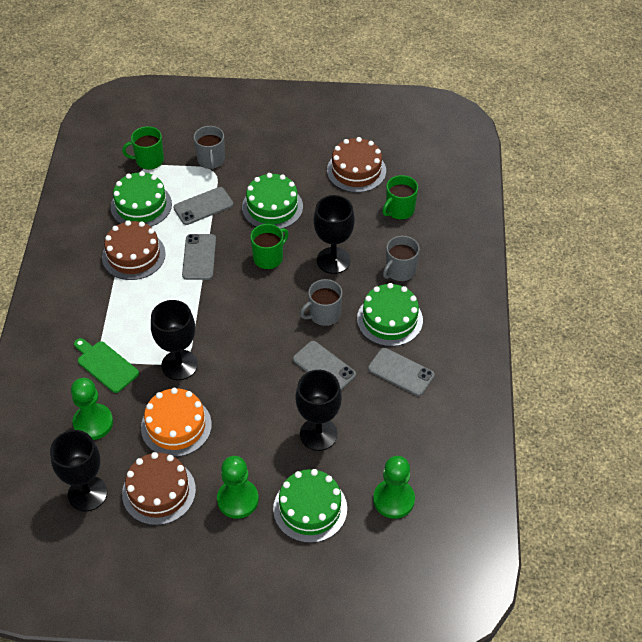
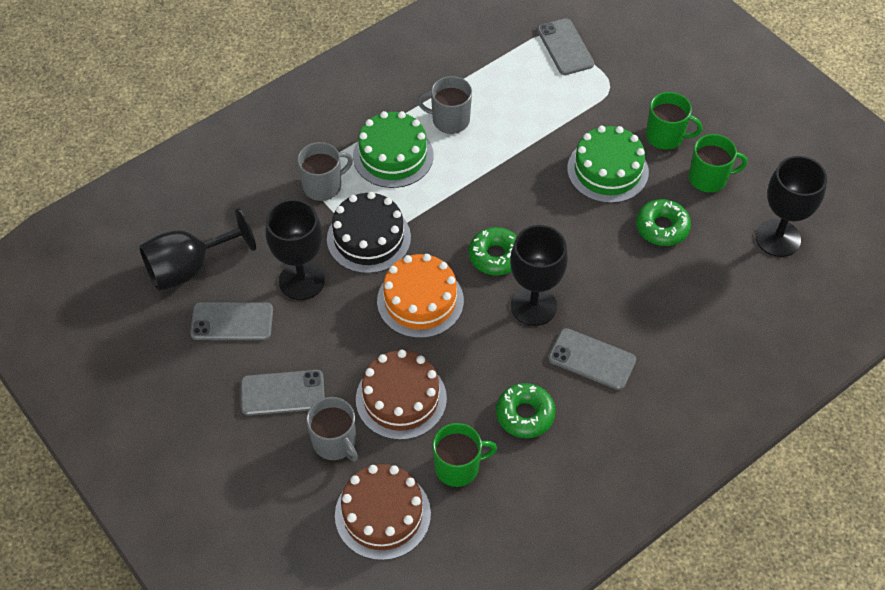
black cake: 0 -> 1
brown cake: 3 -> 2
green cake: 4 -> 2
green cutting board: 1 -> 0
green donut: 0 -> 3
green pawn: 3 -> 0

